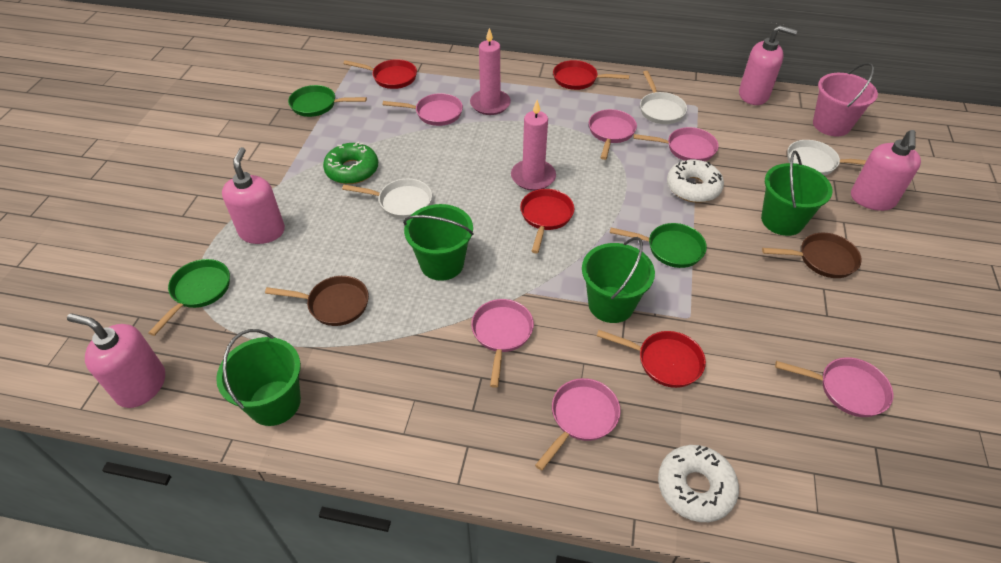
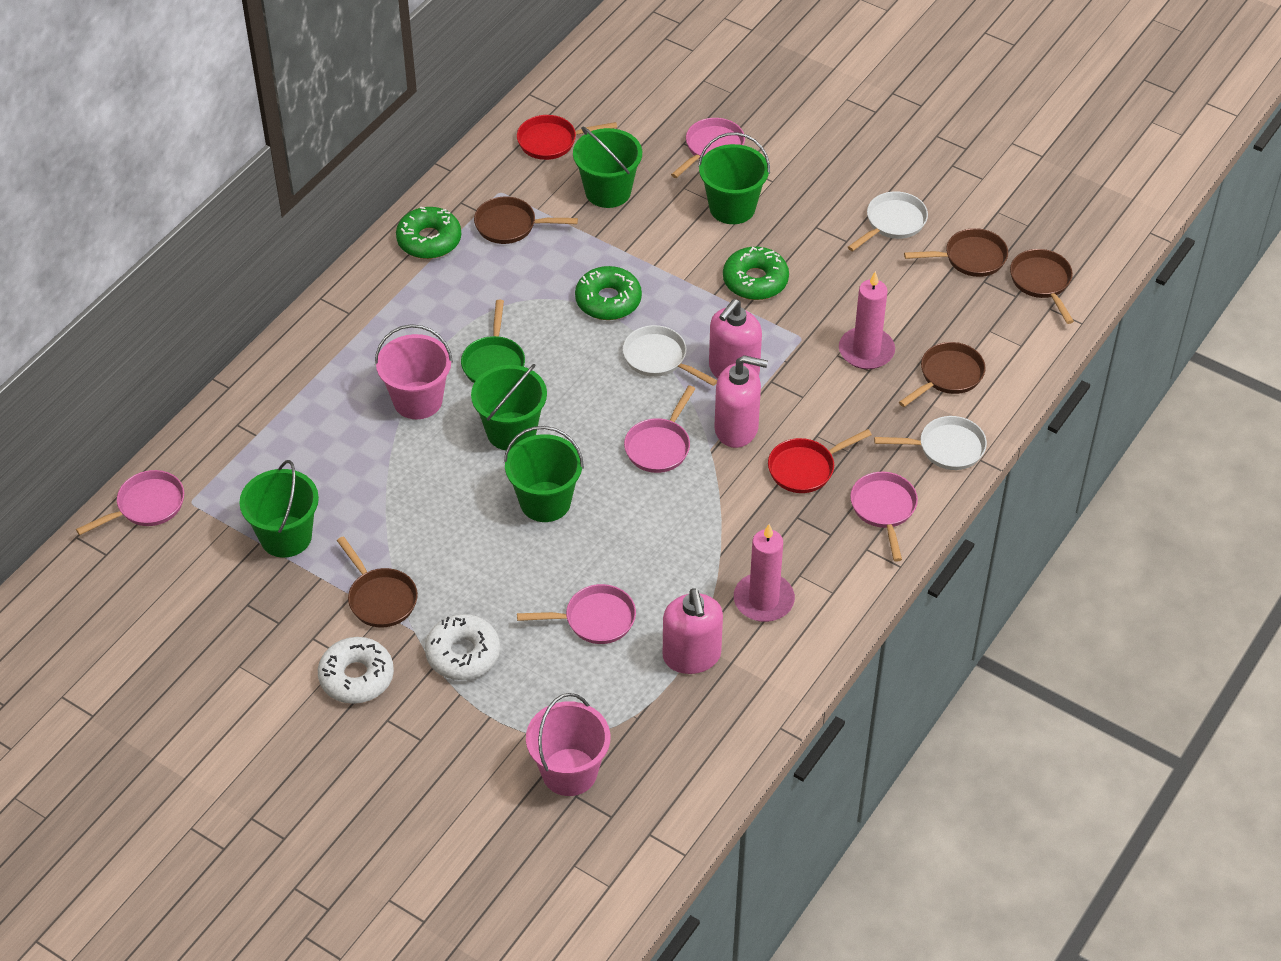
brown pan: 2 -> 5
green bucket: 4 -> 5
green donut: 1 -> 3
green pan: 3 -> 1
pink bucket: 1 -> 2
pink pan: 6 -> 5
pink soap dispenser: 4 -> 3
red pan: 4 -> 2

